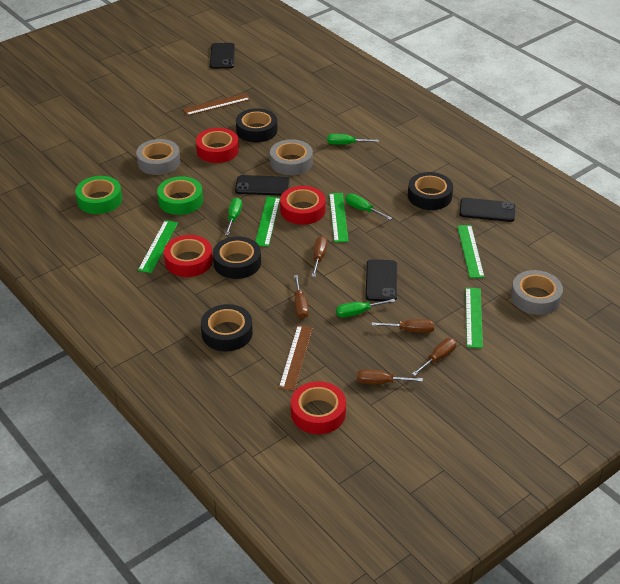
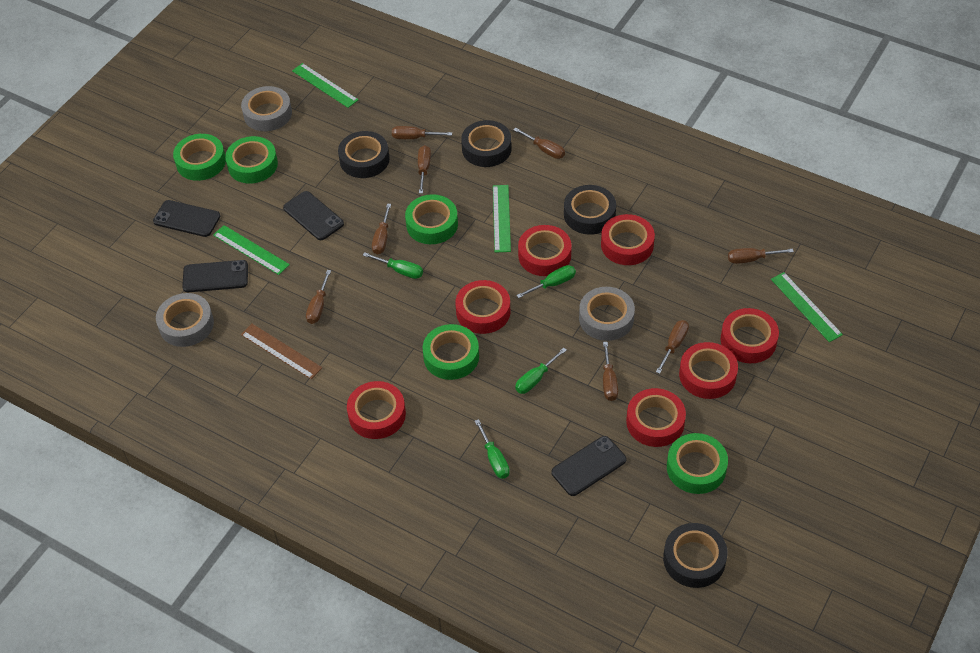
brown ruler: 2 -> 1
brown screwdriver: 5 -> 8
green ruler: 5 -> 4
green tape: 2 -> 5
red tape: 4 -> 7

